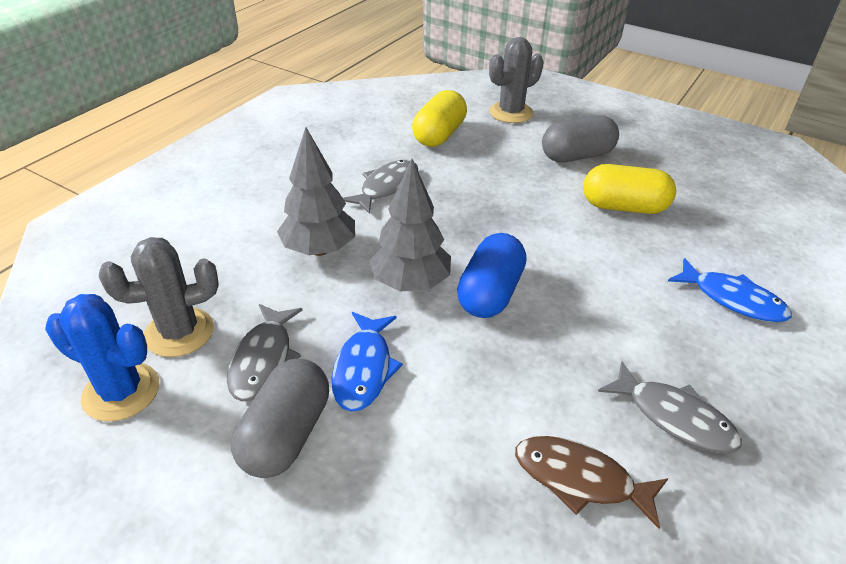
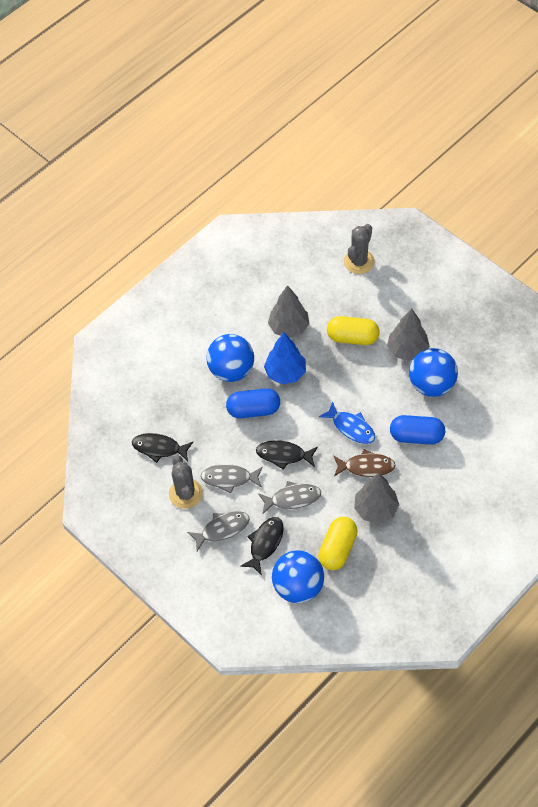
black fish: 0 -> 3
blue ball: 0 -> 3
blue cactus: 1 -> 0
blue capsule: 1 -> 2
blue fish: 2 -> 1
blue tree: 0 -> 1
grey capsule: 2 -> 0
grey tree: 2 -> 3

